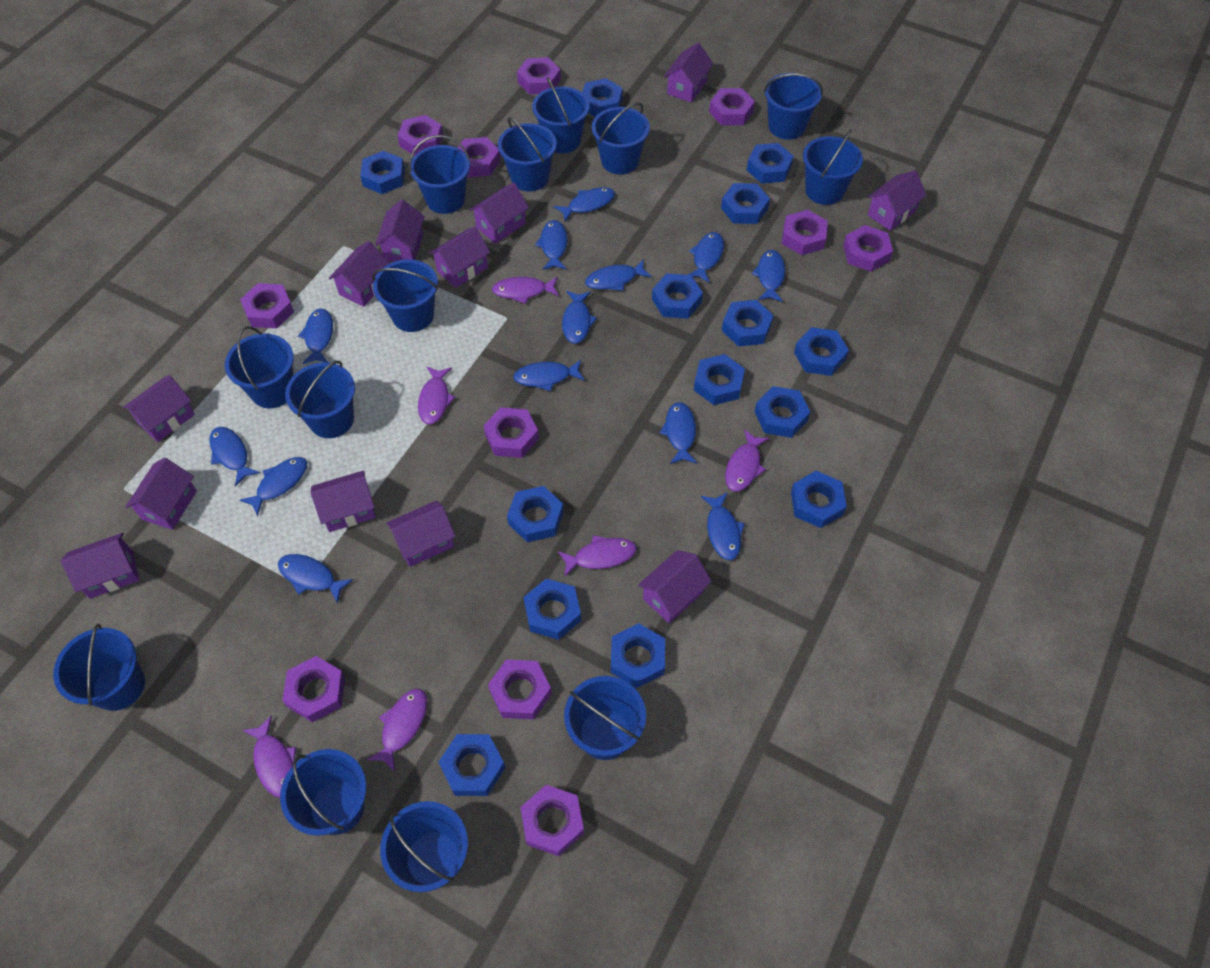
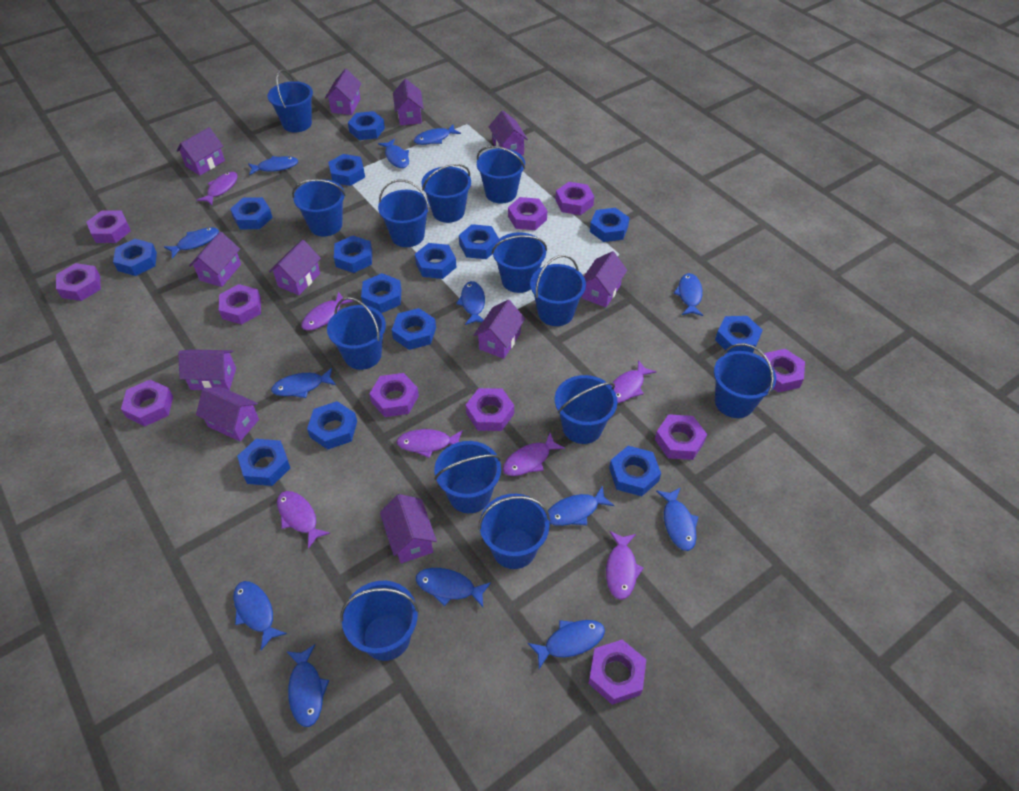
purple fish: 6 -> 7
purple house: 12 -> 11

